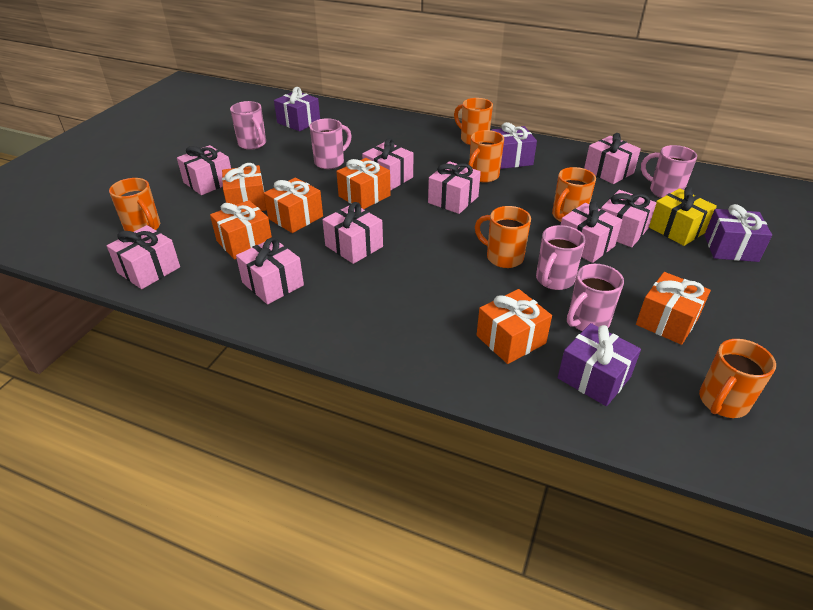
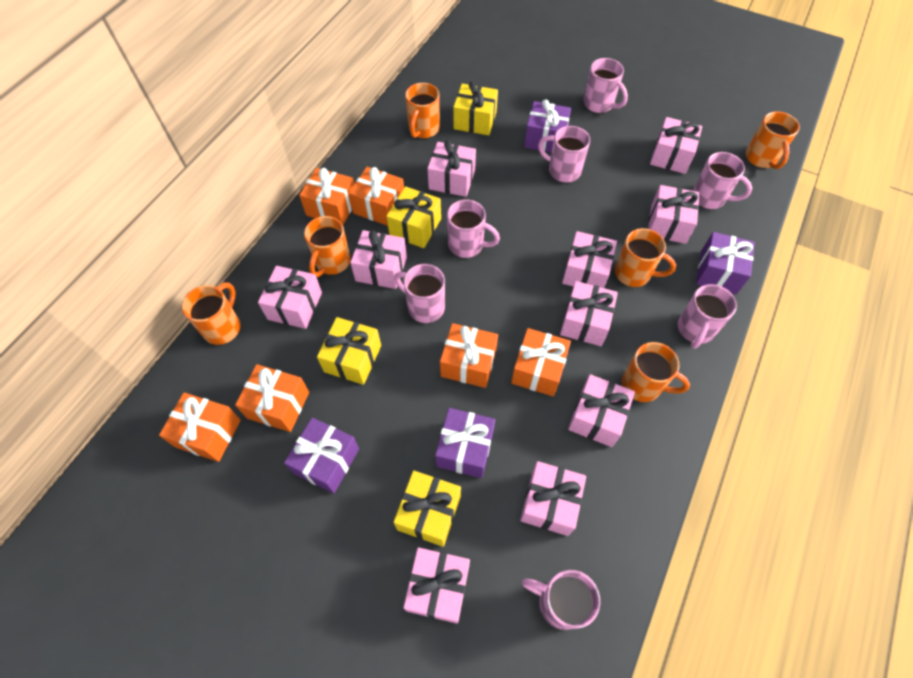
pink gift: 9 -> 10
pink mug: 5 -> 7
yellow gift: 1 -> 4

